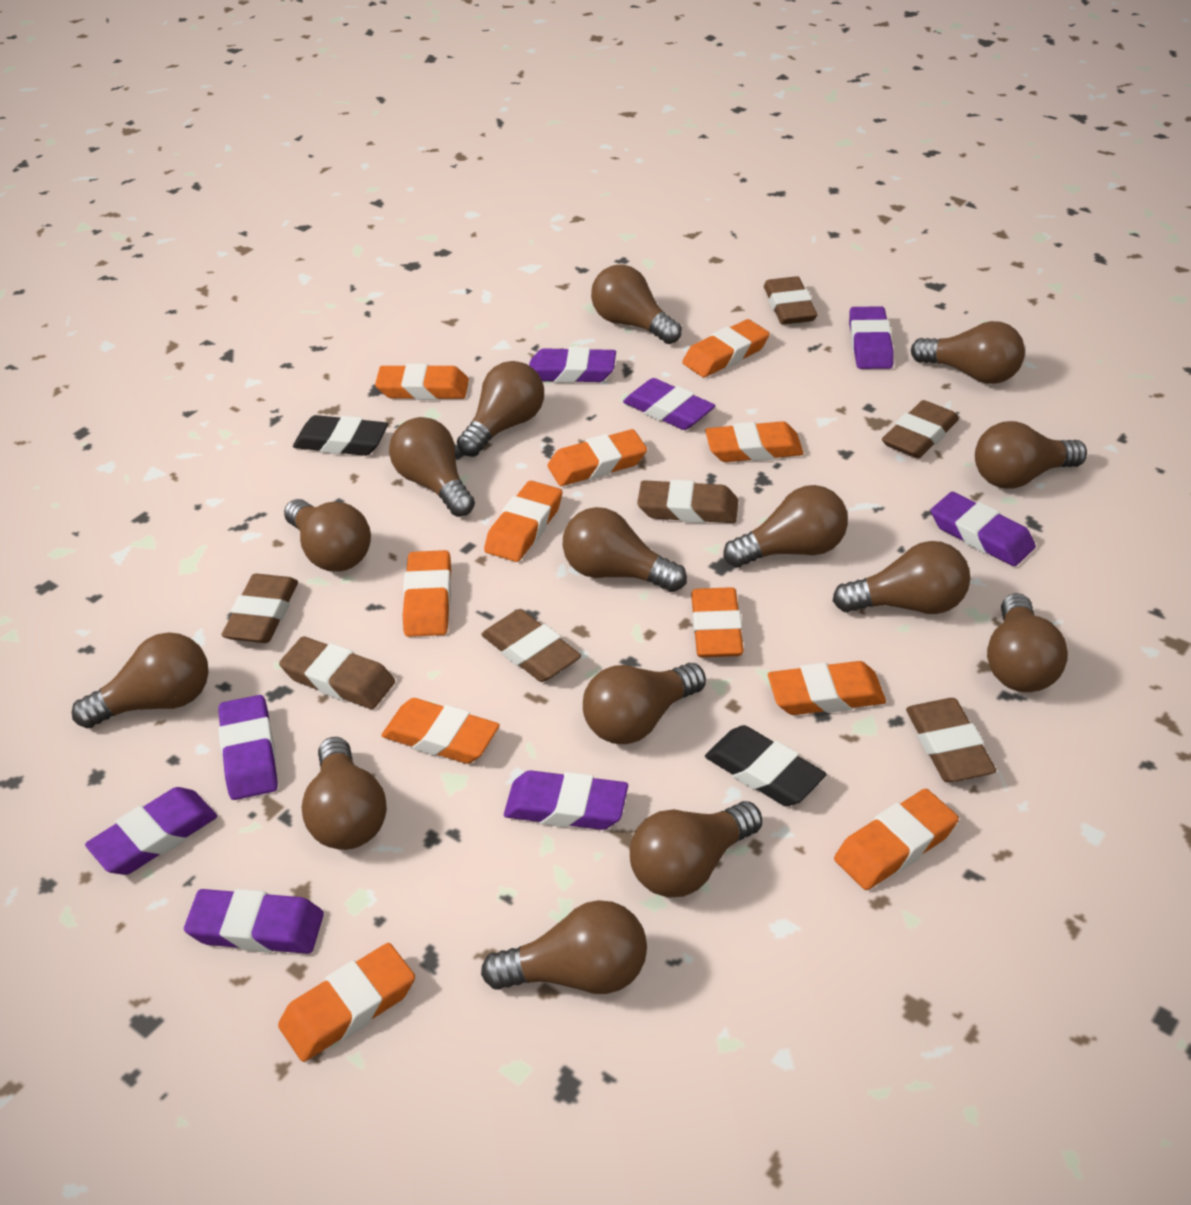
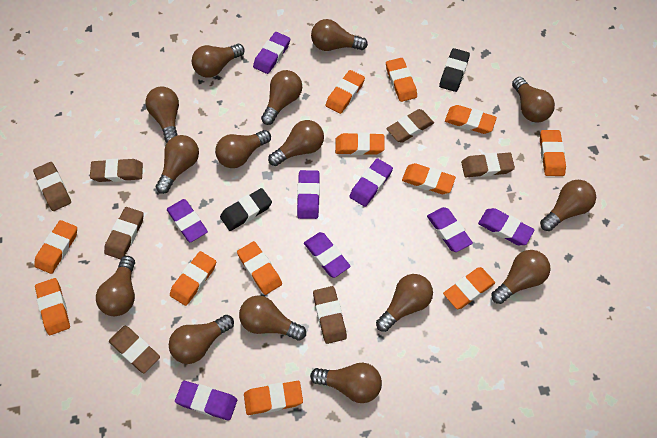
orange eraser: 11 -> 12

